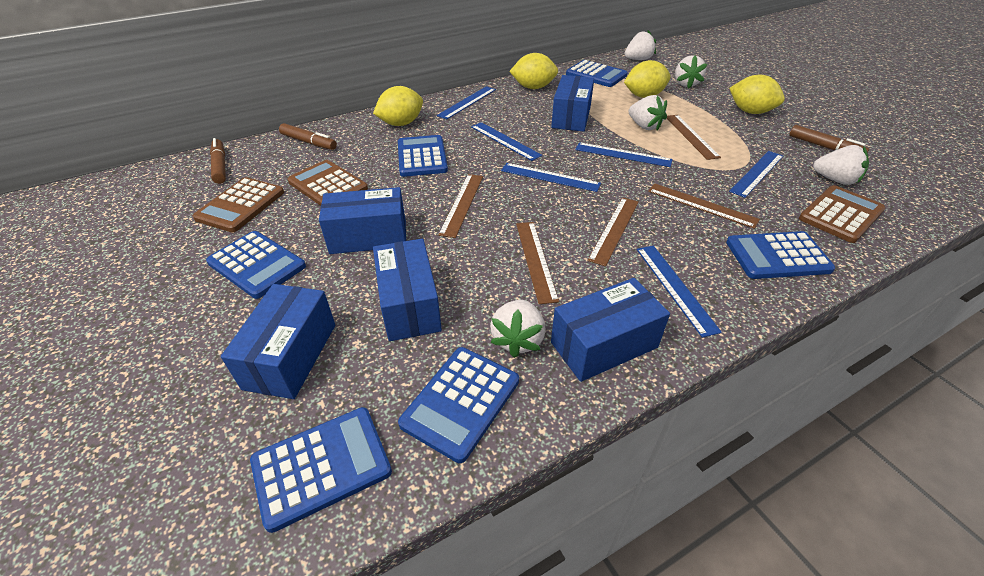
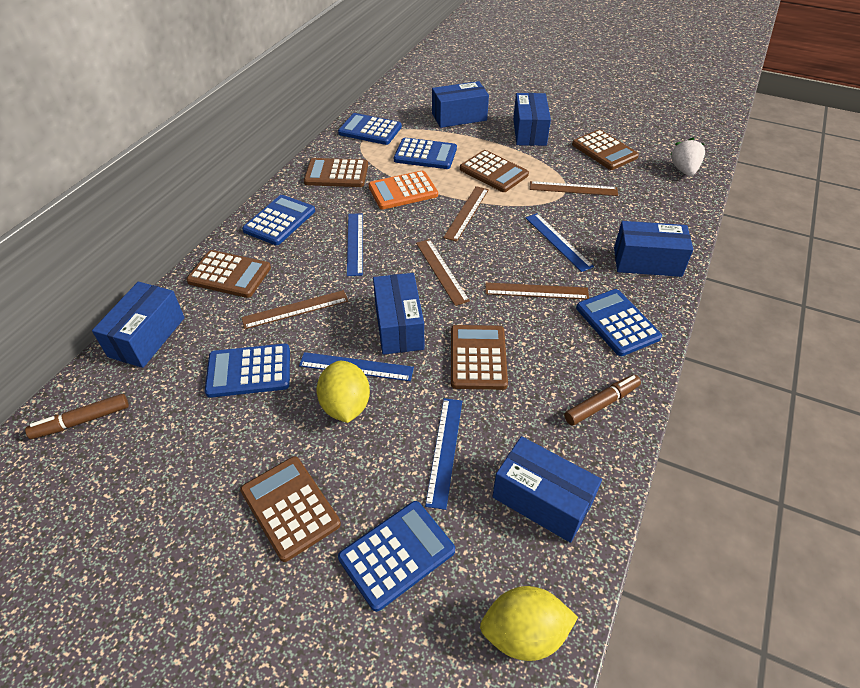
blue box: 5 -> 6
blue ruler: 6 -> 4
brown calculator: 3 -> 6
brown marker: 3 -> 2
orange calculator: 0 -> 1
white strawberry: 5 -> 1
yellow lemon: 4 -> 2

